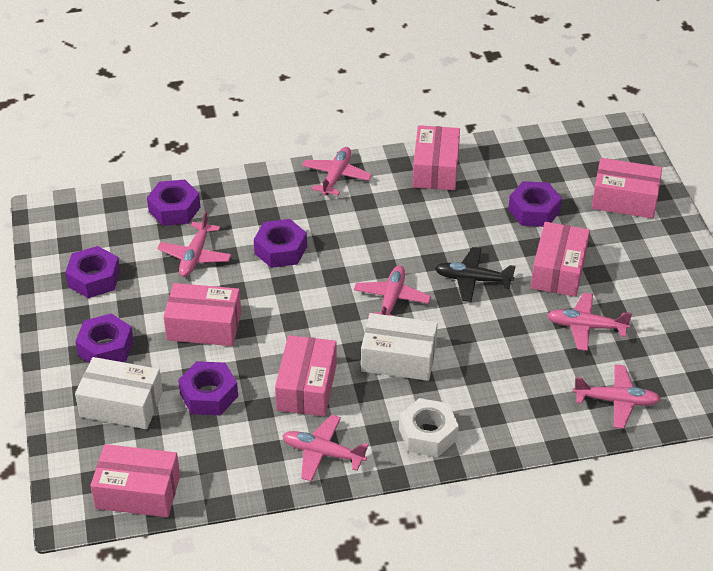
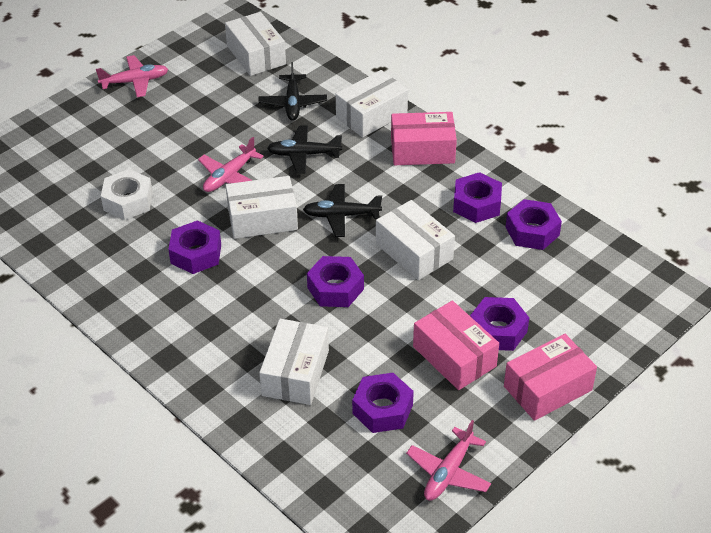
black plane: 1 -> 3
pink box: 6 -> 3
pink plane: 6 -> 3
white box: 2 -> 5

